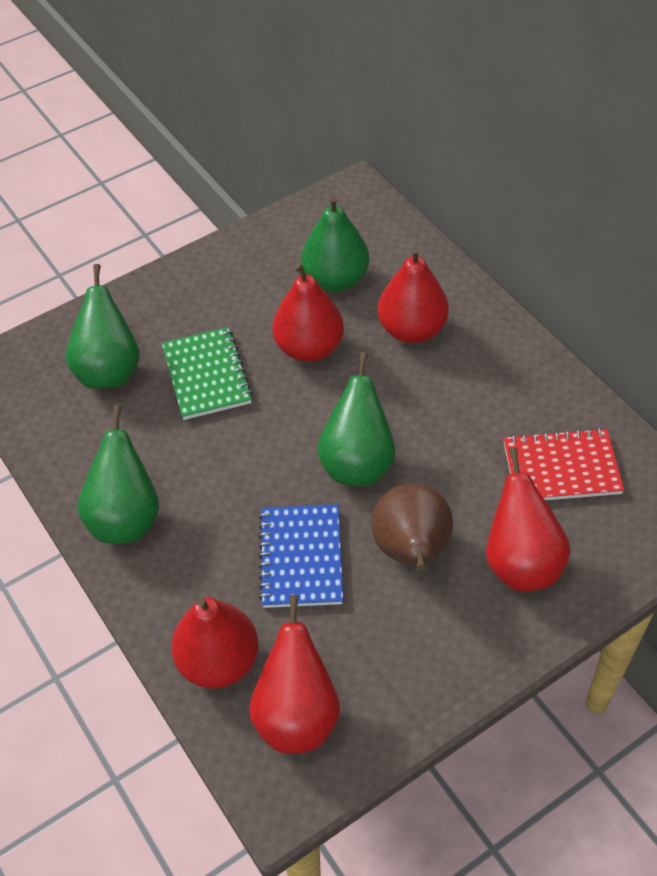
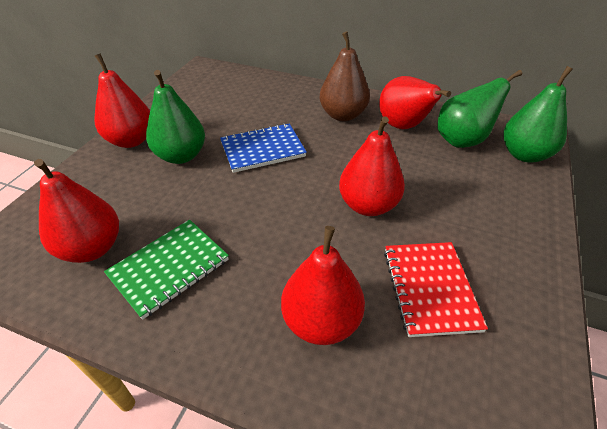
green pear: 4 -> 3

